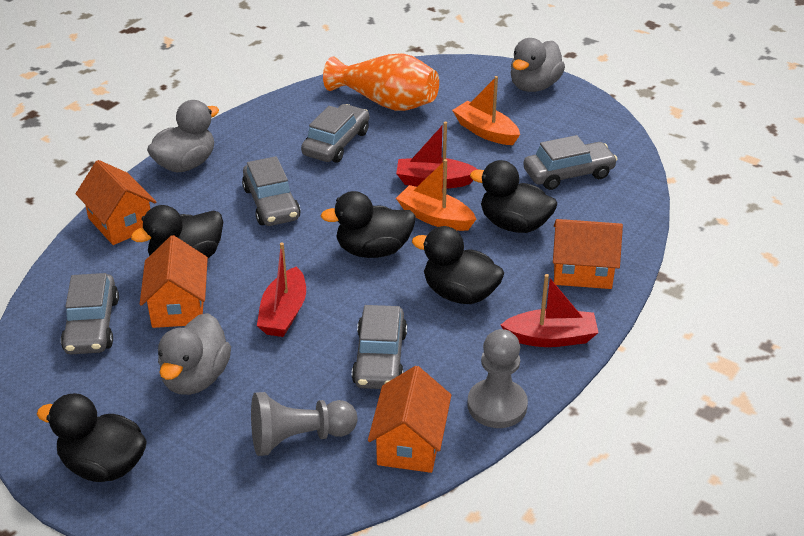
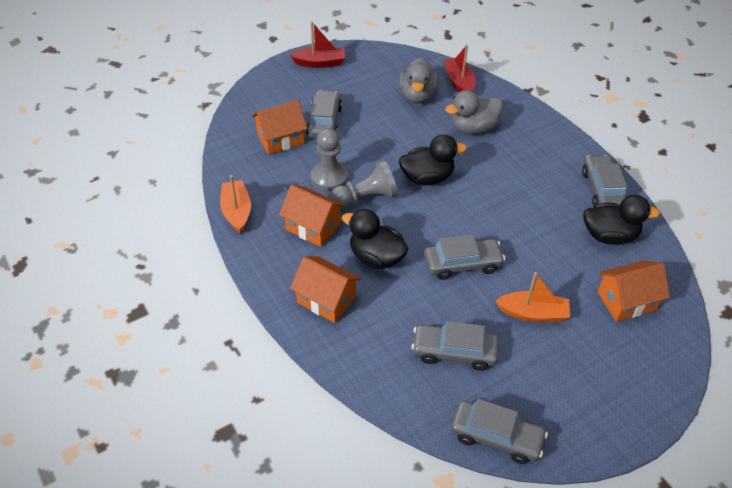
black duck: 5 -> 3
grey duck: 3 -> 2
orange vase: 1 -> 0
red boat: 3 -> 2

